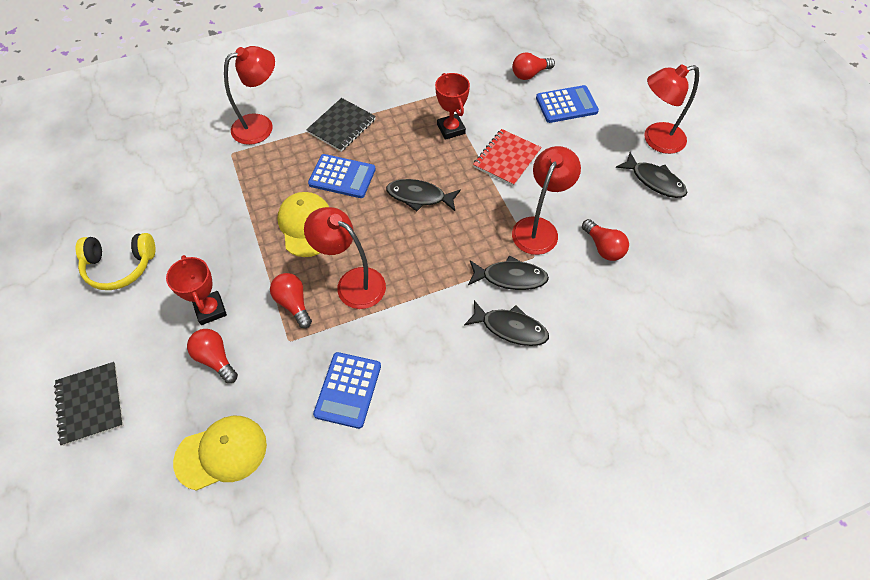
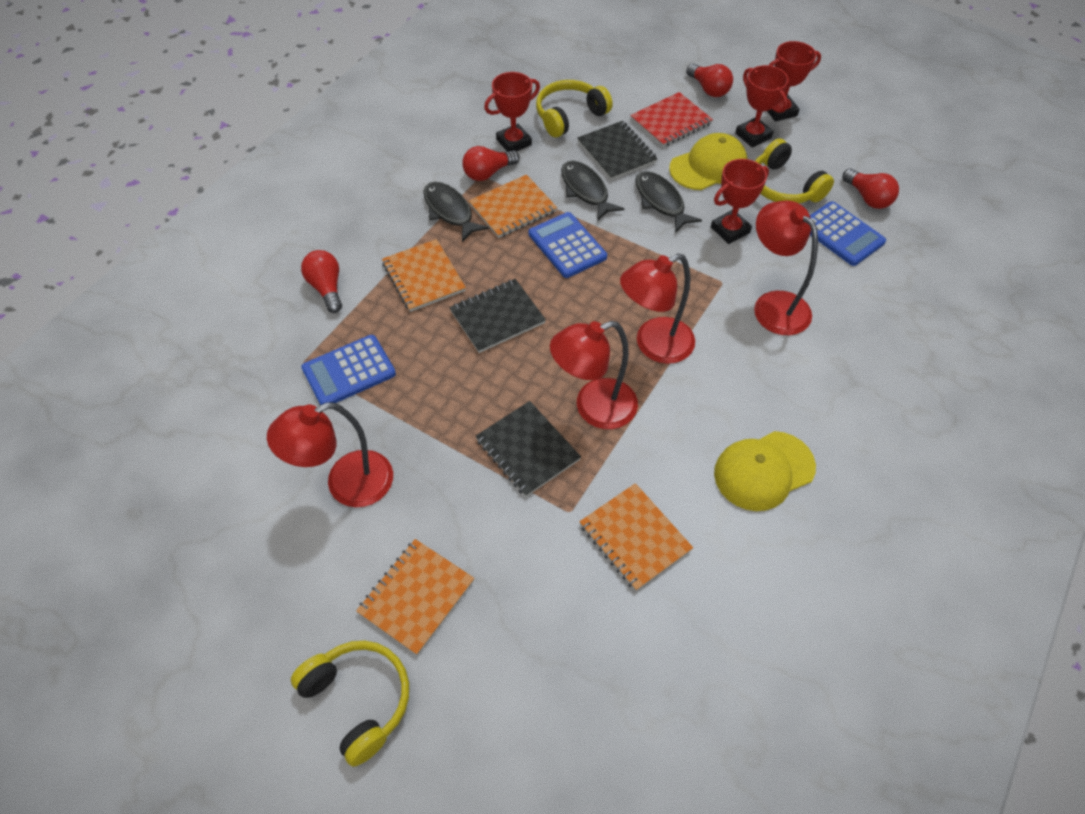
black fish: 4 -> 3
black notebook: 2 -> 3
orange notebook: 0 -> 4
red trophy: 2 -> 4
yellow headphones: 1 -> 3

